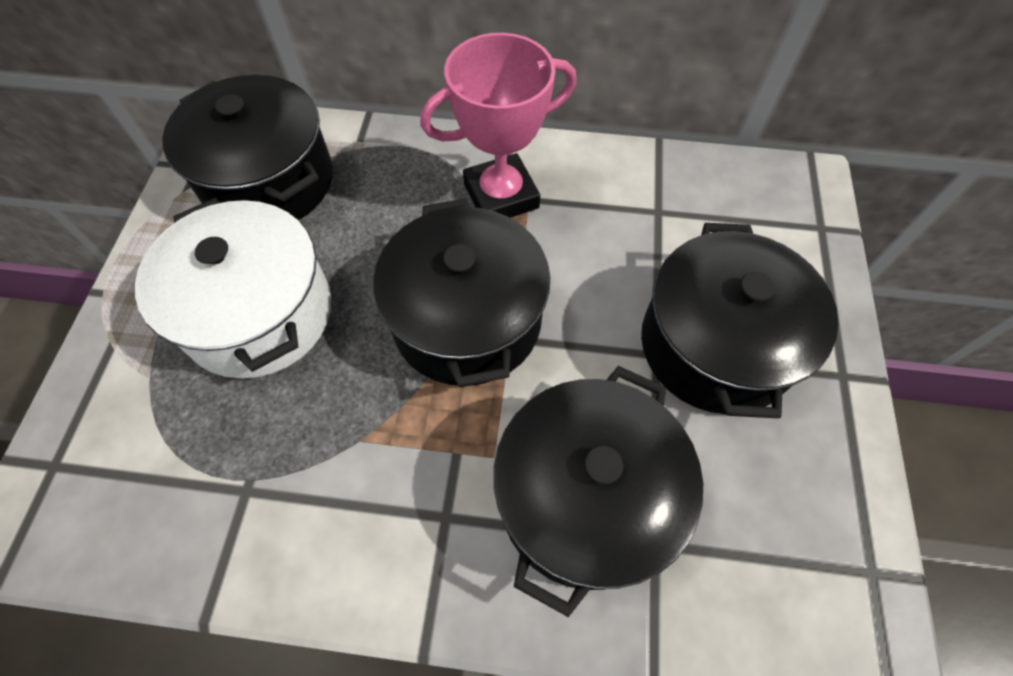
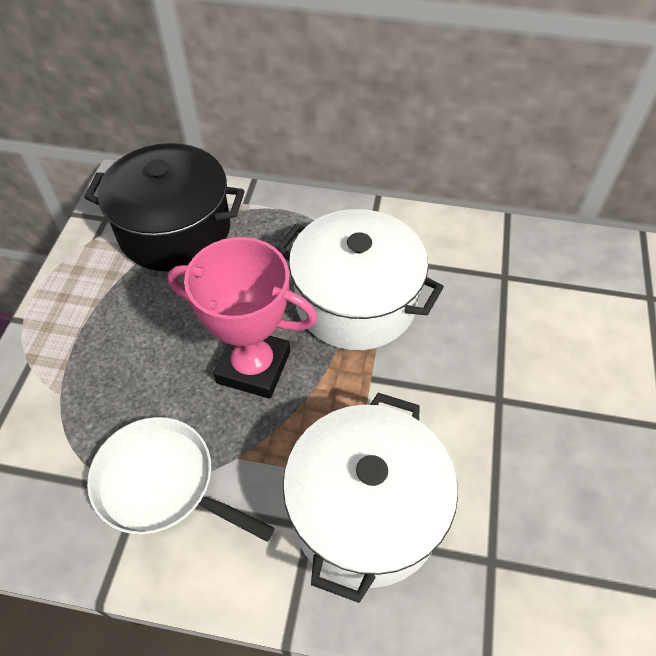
black pot: 4 -> 1
white pan: 0 -> 1
white pot: 1 -> 2

